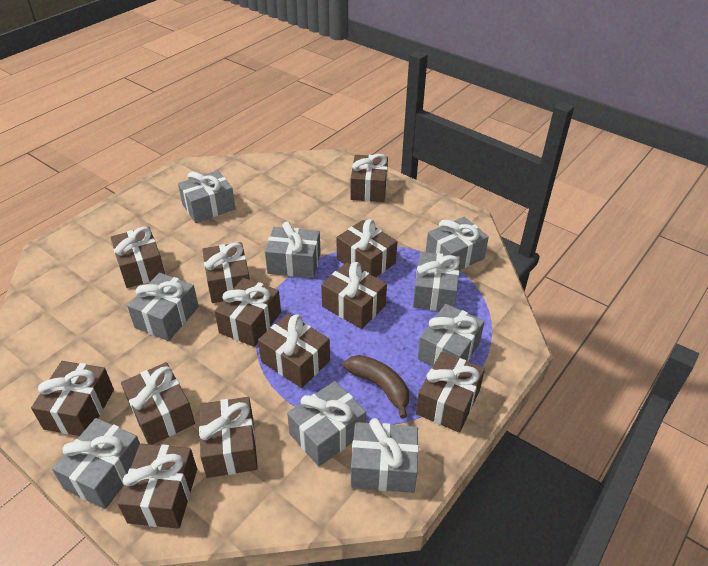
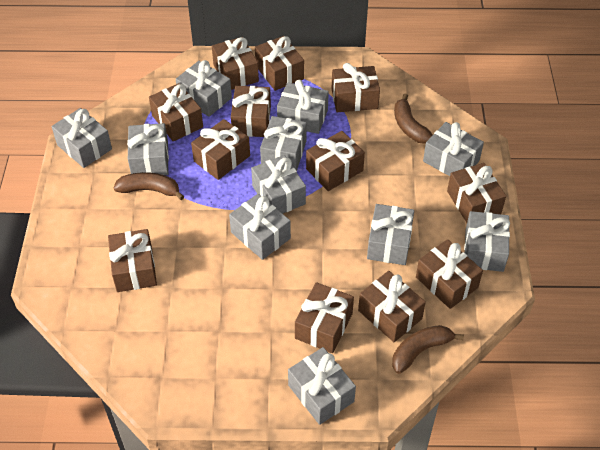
brown banana: 1 -> 3
grey gift: 9 -> 11

